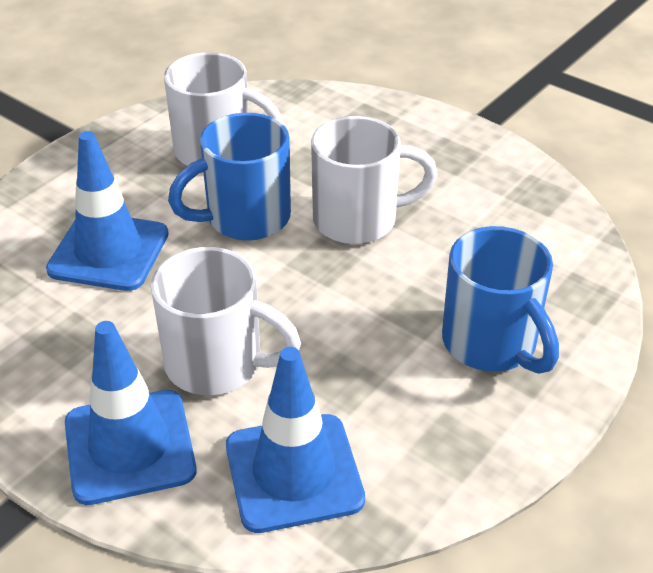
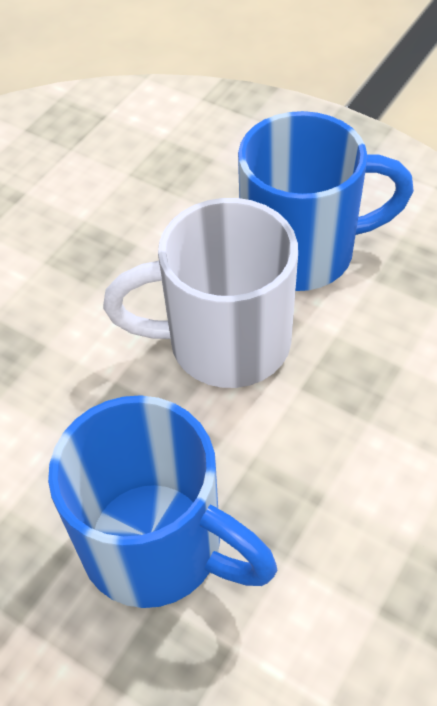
blue traffic cone: 3 -> 0
white mug: 3 -> 1

